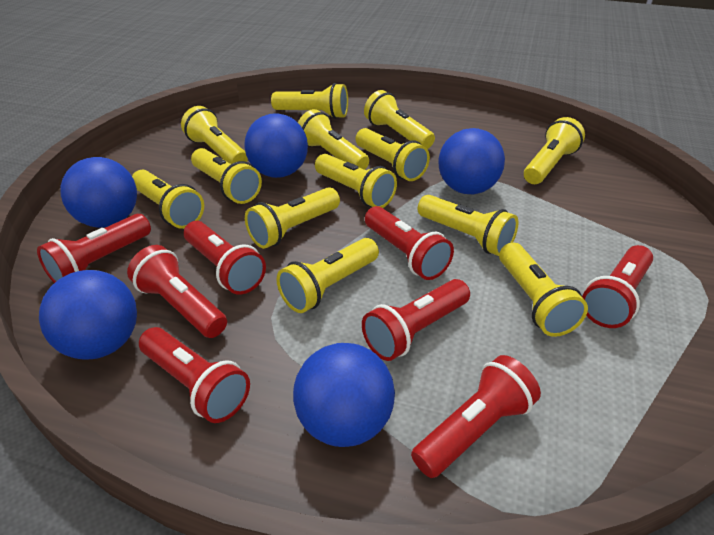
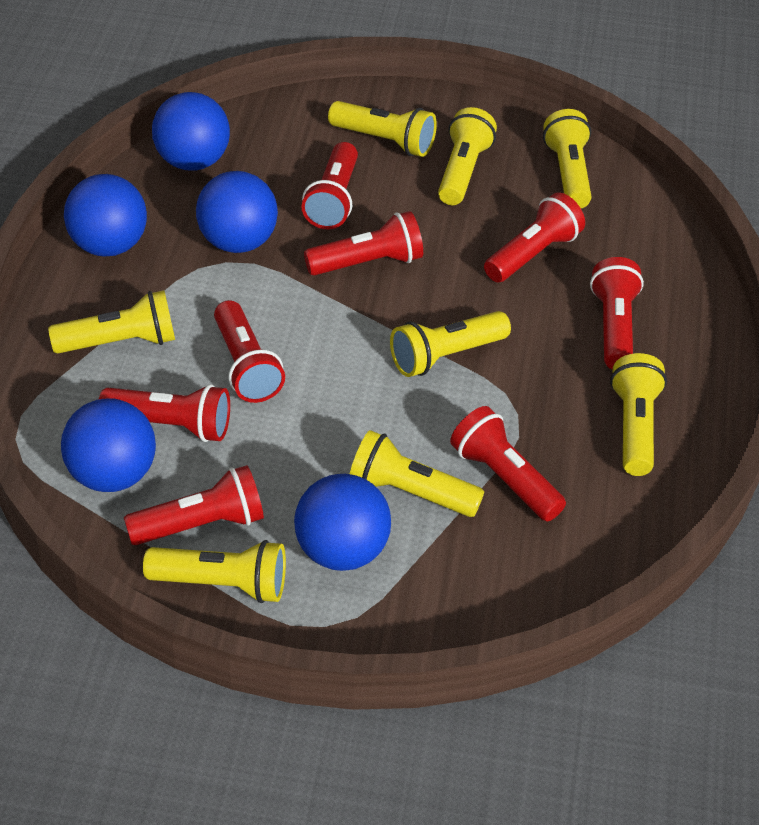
yellow flashlight: 13 -> 8

